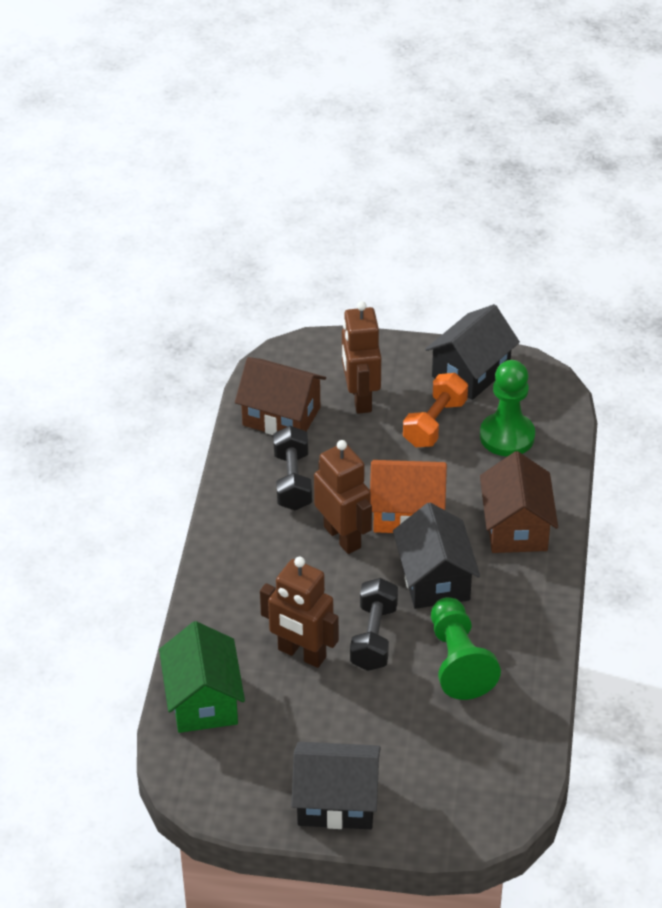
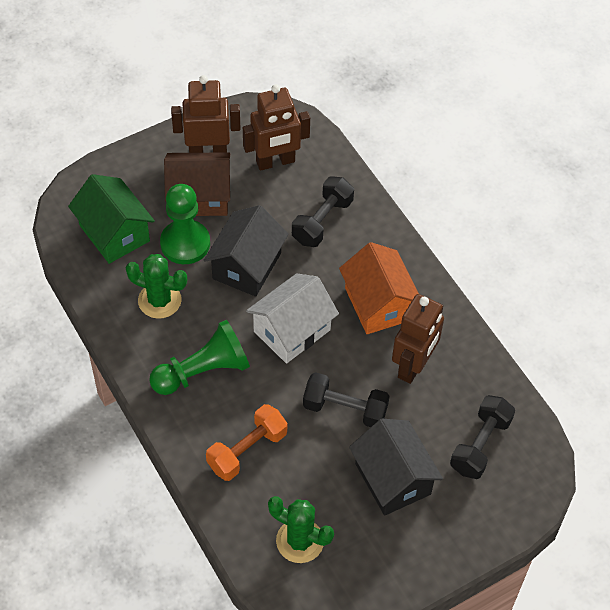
black dumbbell: 2 -> 3
black house: 3 -> 2
brown house: 2 -> 1
green cactus: 0 -> 2
white house: 0 -> 1

